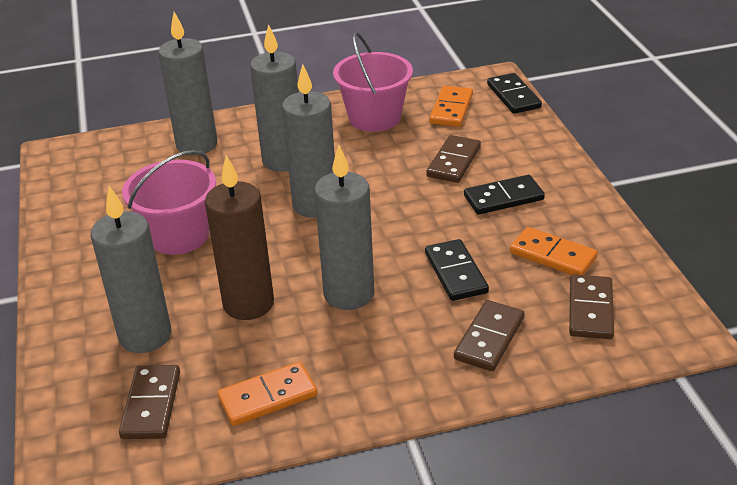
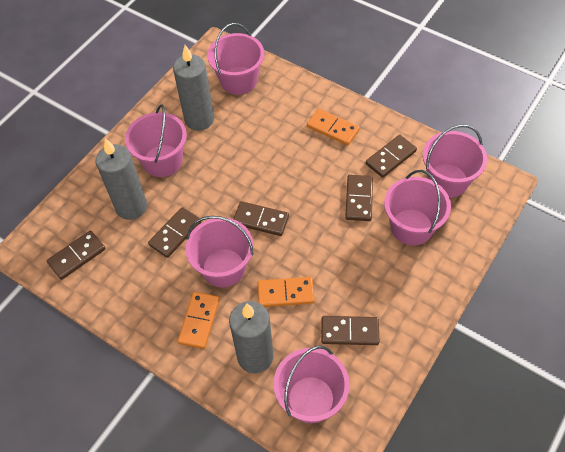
black domino: 3 -> 0
brown candle: 1 -> 0
brown domino: 4 -> 6
grey candle: 5 -> 3
pink bucket: 2 -> 6

